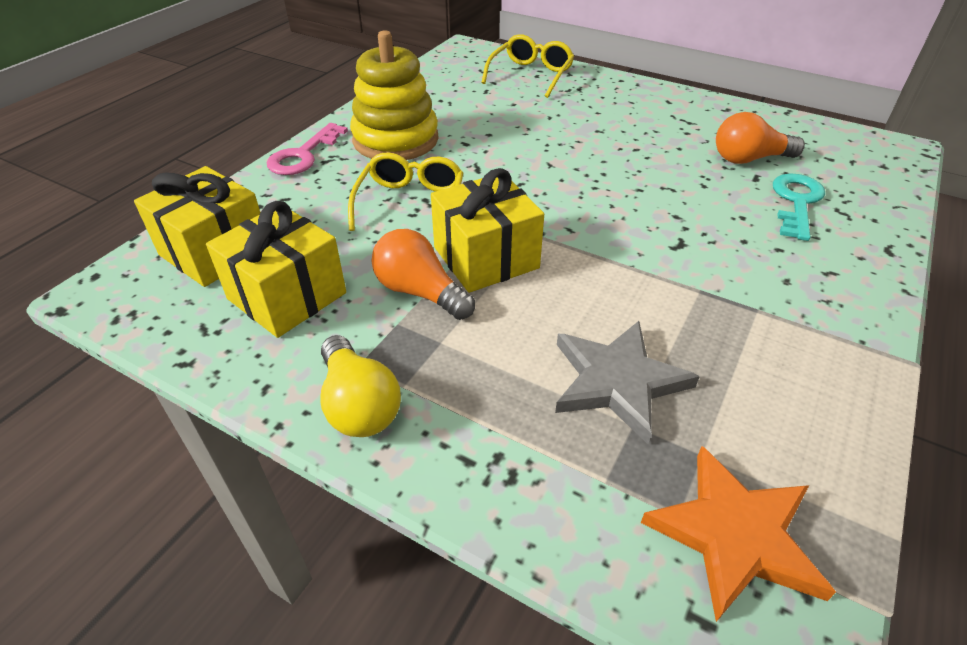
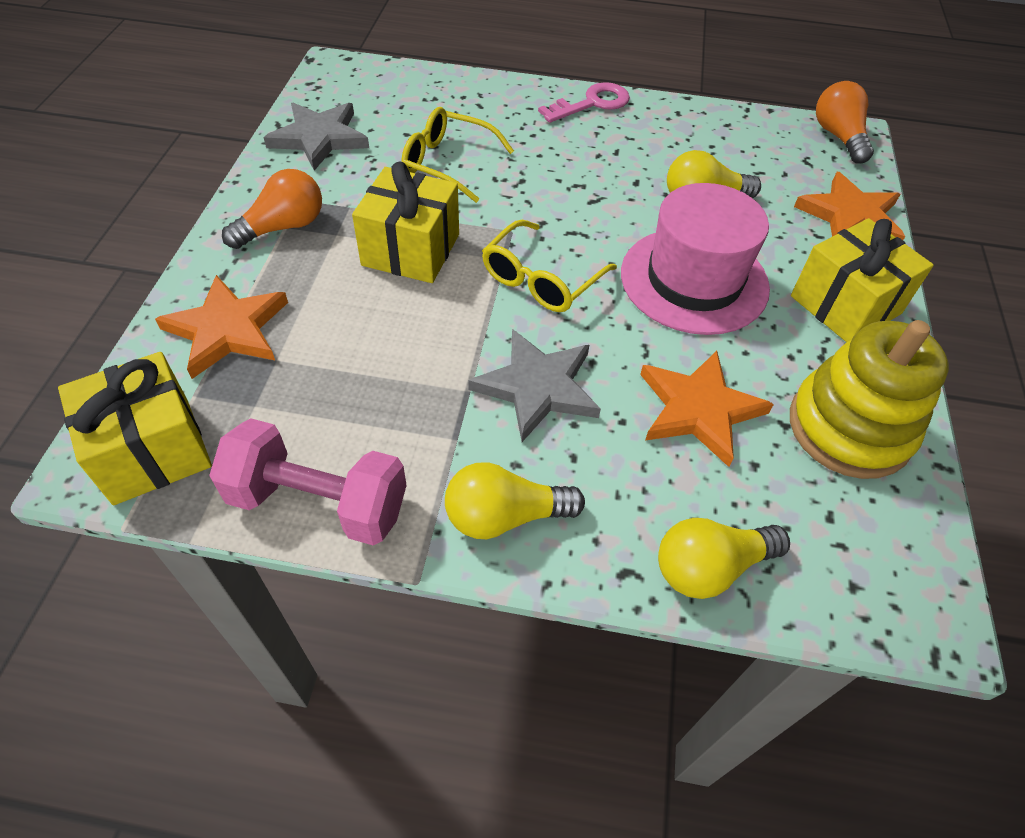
grey star: 1 -> 2
orange star: 1 -> 3
pink dumbbell: 0 -> 1
pink hat: 0 -> 1
turquoise key: 1 -> 0
yellow light bulb: 1 -> 3

